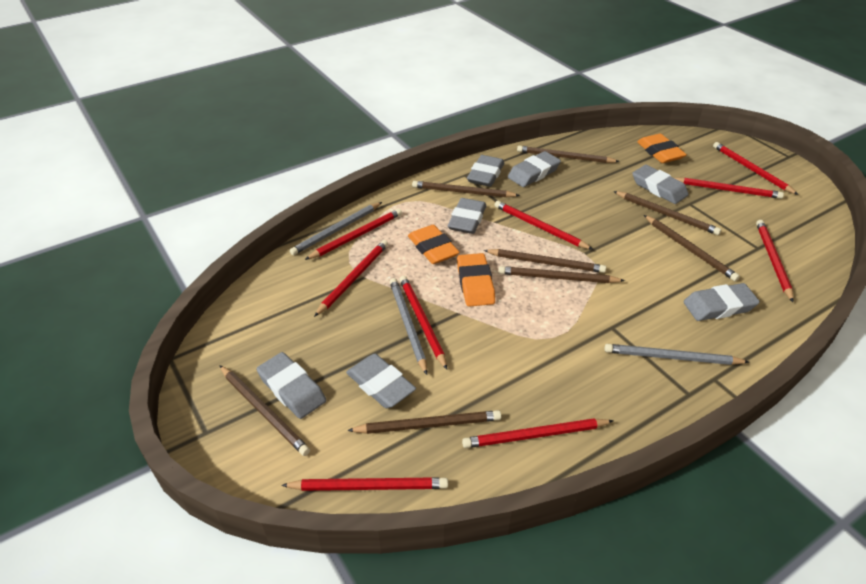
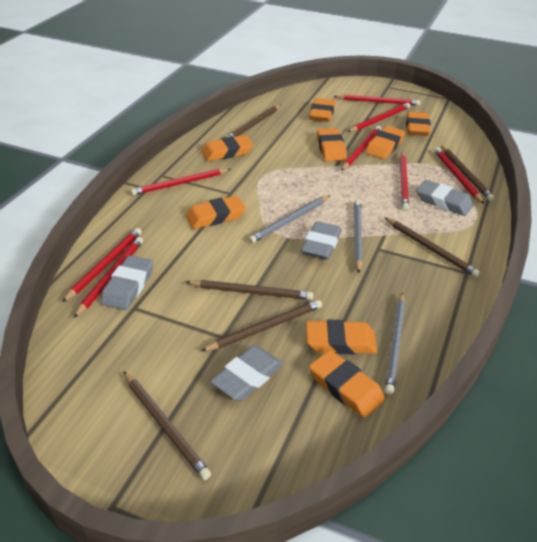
brown pencil: 8 -> 6
grey eraser: 7 -> 4
orange eraser: 3 -> 8
red pencil: 9 -> 8

